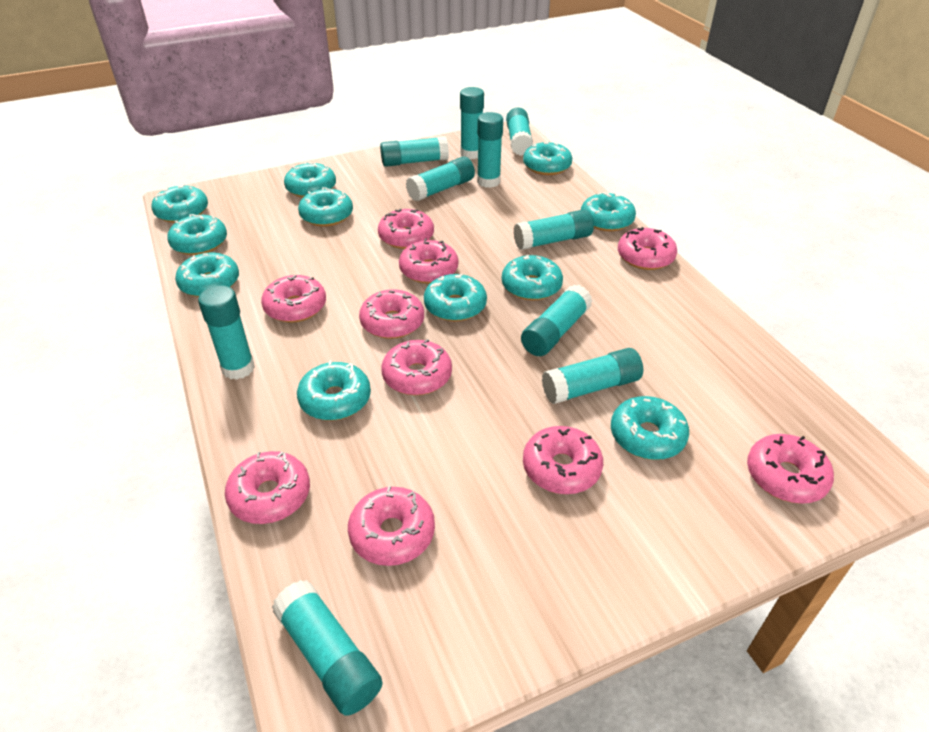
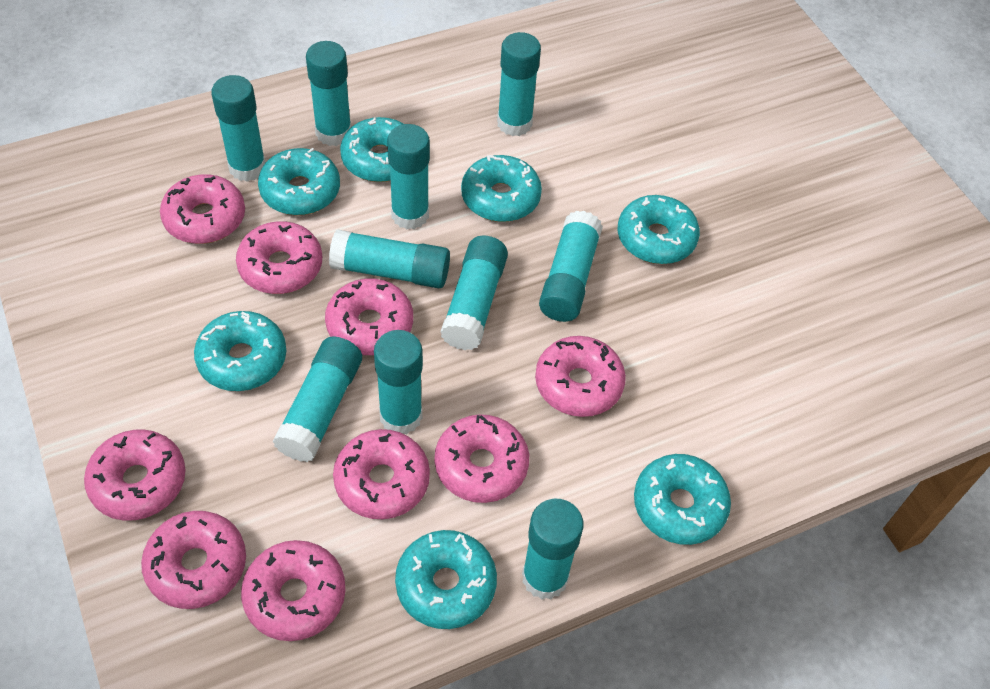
pink donut: 10 -> 9
turquoise donut: 11 -> 7

